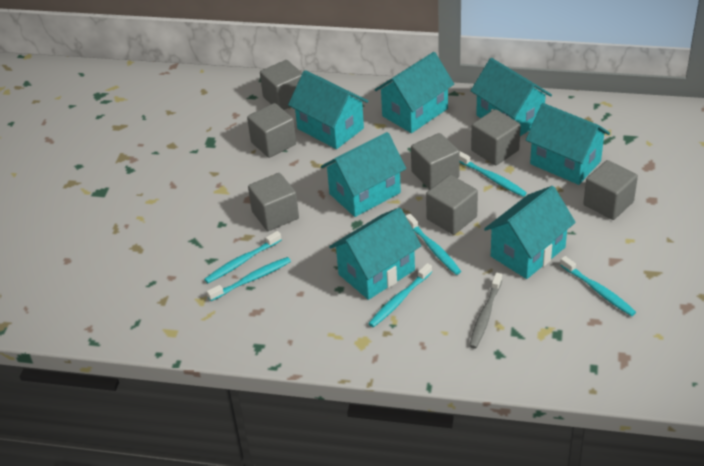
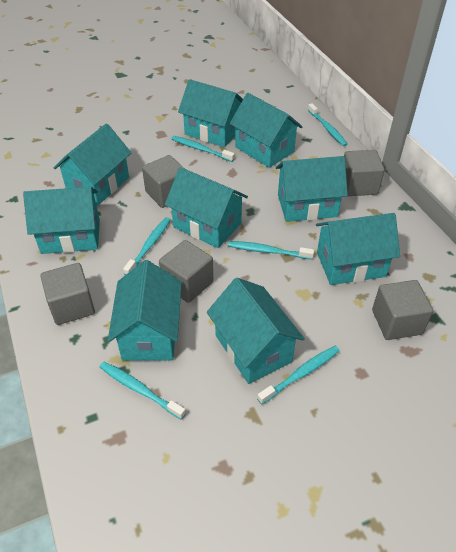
grey cube: 7 -> 5
grey toothbrush: 1 -> 0
turquoise house: 7 -> 9

